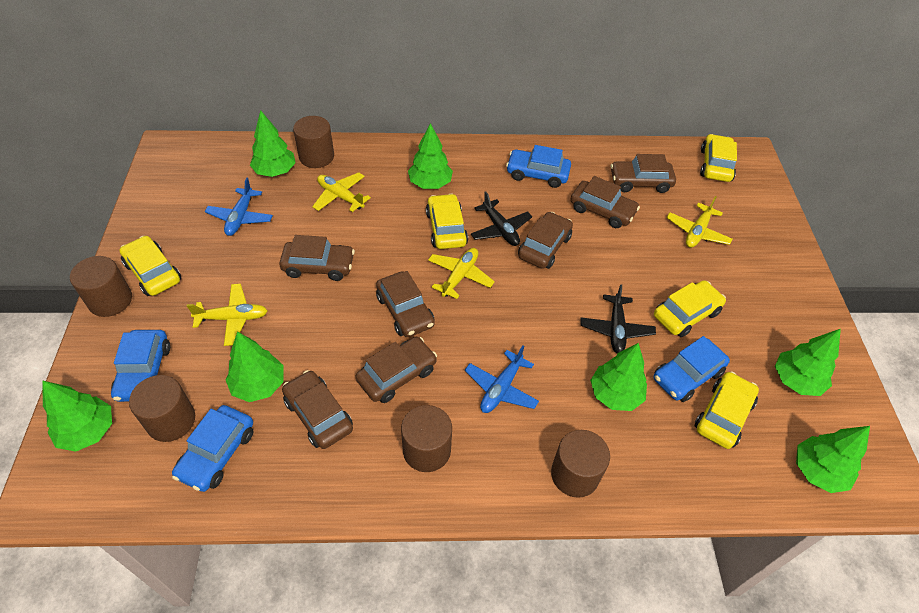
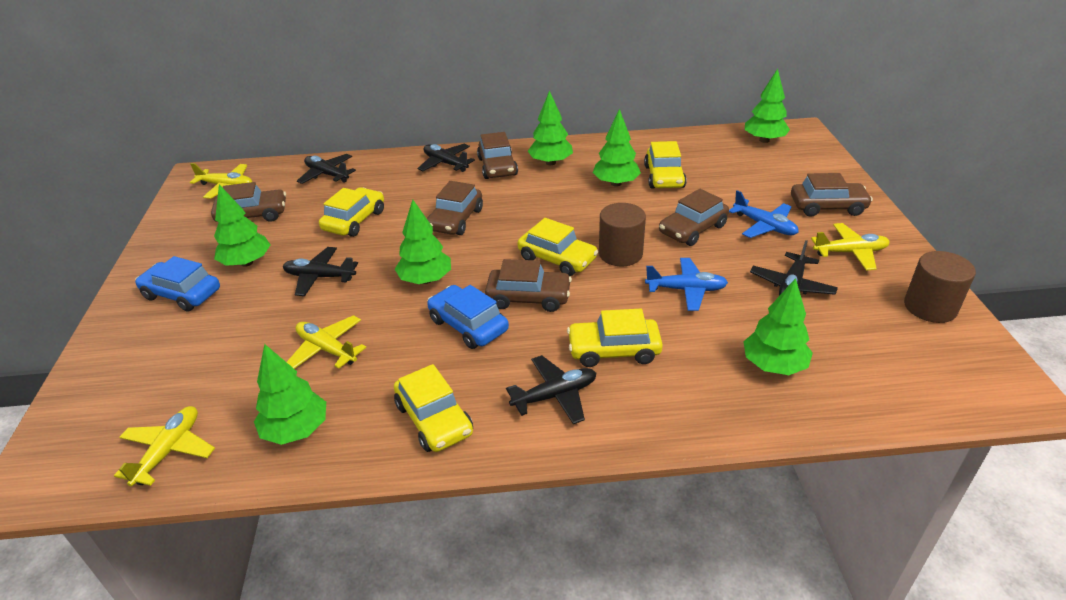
black plane: 2 -> 5
blue car: 4 -> 2
brown car: 7 -> 6
brown cylinder: 5 -> 2

